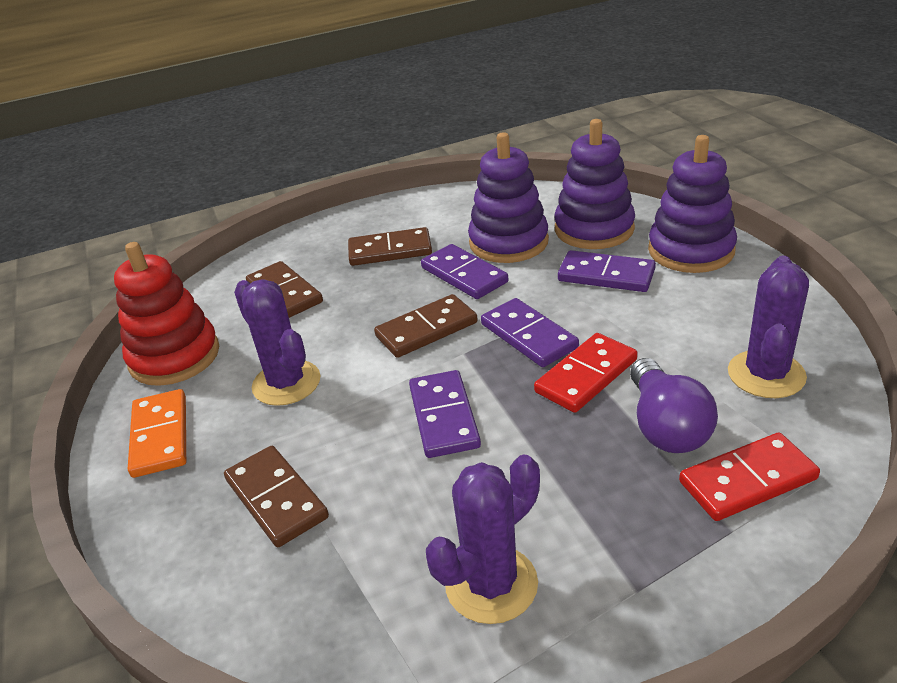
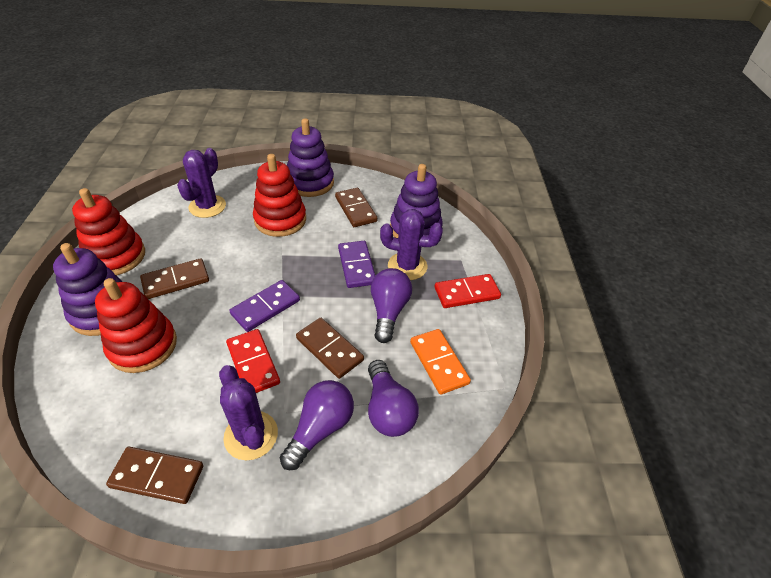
purple domino: 4 -> 2
purple light bulb: 1 -> 3
red stacking toy: 1 -> 3

